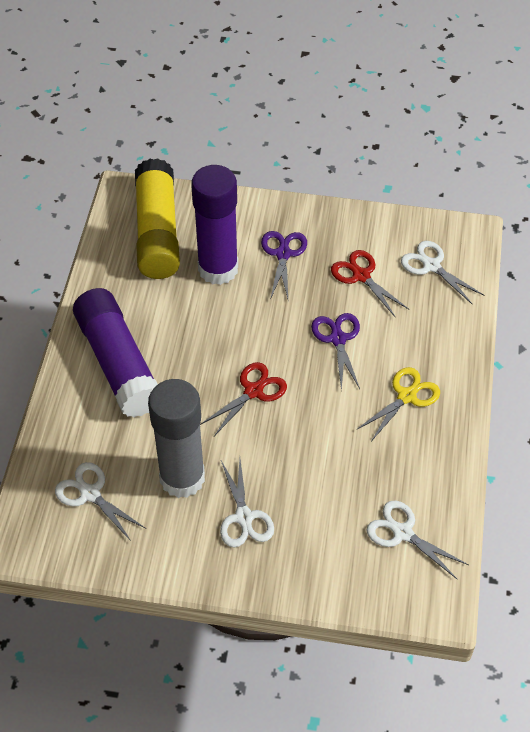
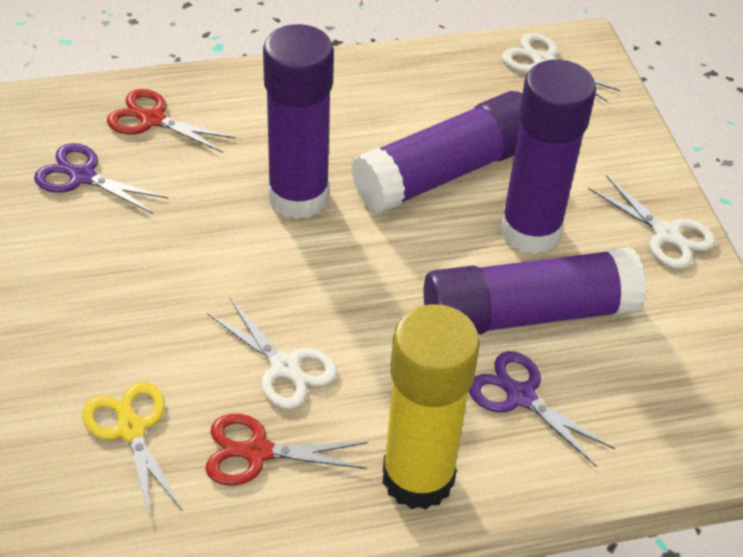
grey glue stick: 1 -> 0
purple glue stick: 2 -> 4
white scissors: 4 -> 3

